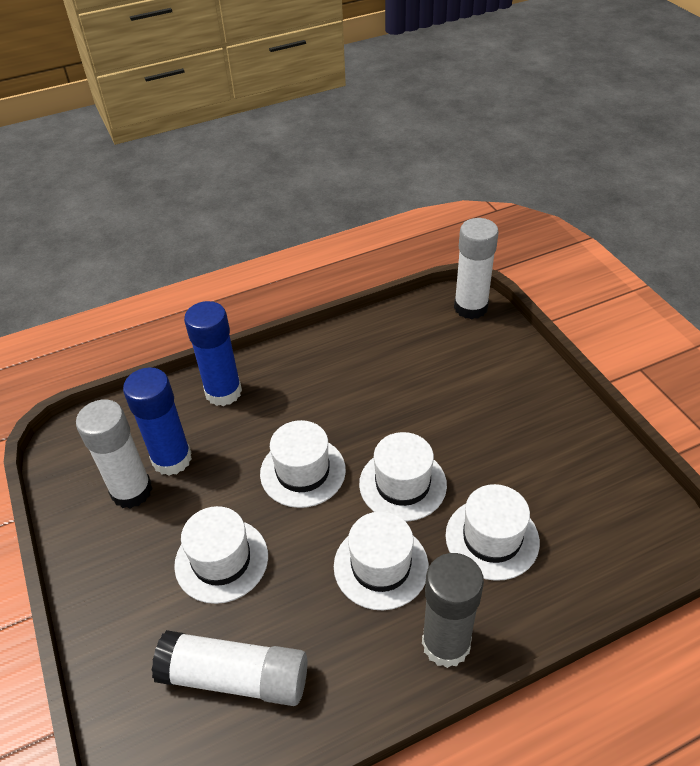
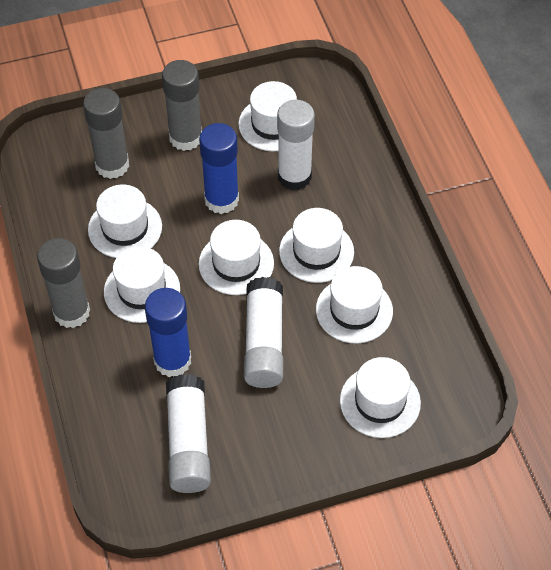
grey glue stick: 1 -> 3
white hat: 5 -> 7

